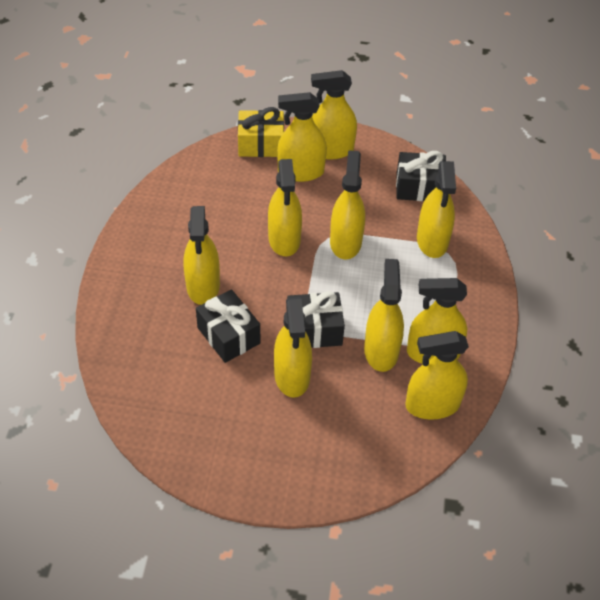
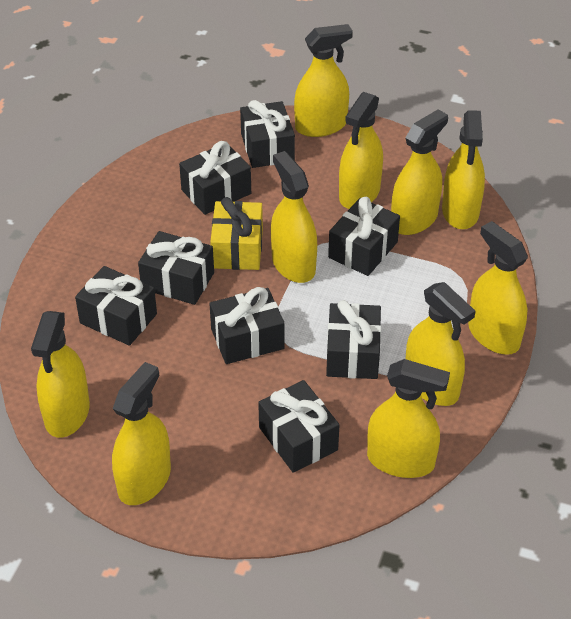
black gift: 3 -> 8

